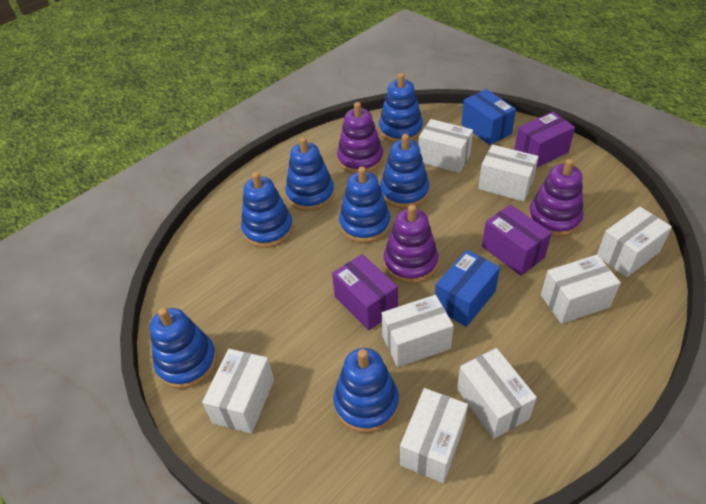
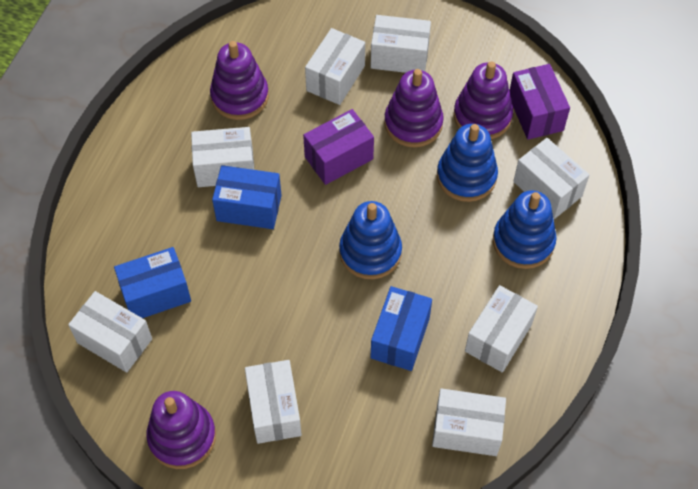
blue box: 2 -> 3
blue stacking toy: 7 -> 3
purple box: 3 -> 2
purple stacking toy: 3 -> 4

